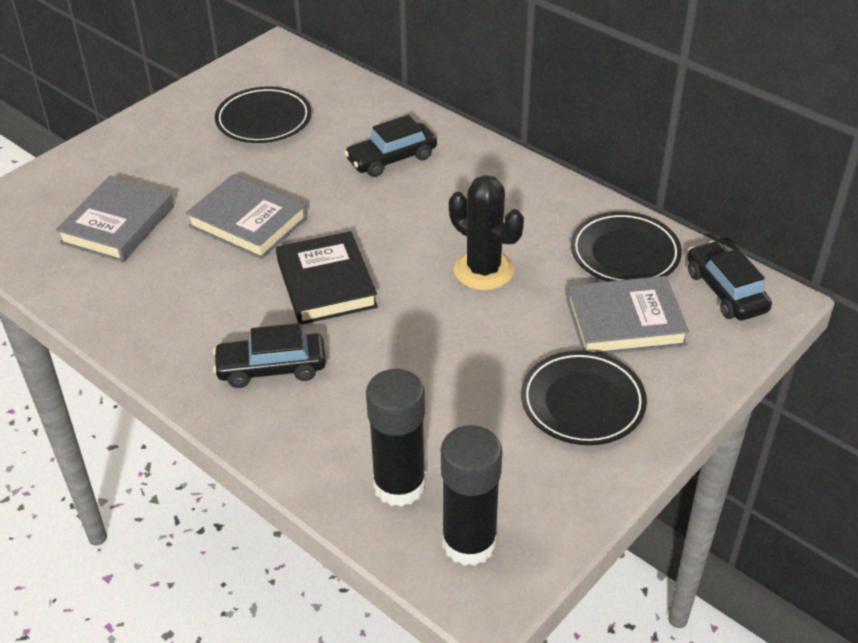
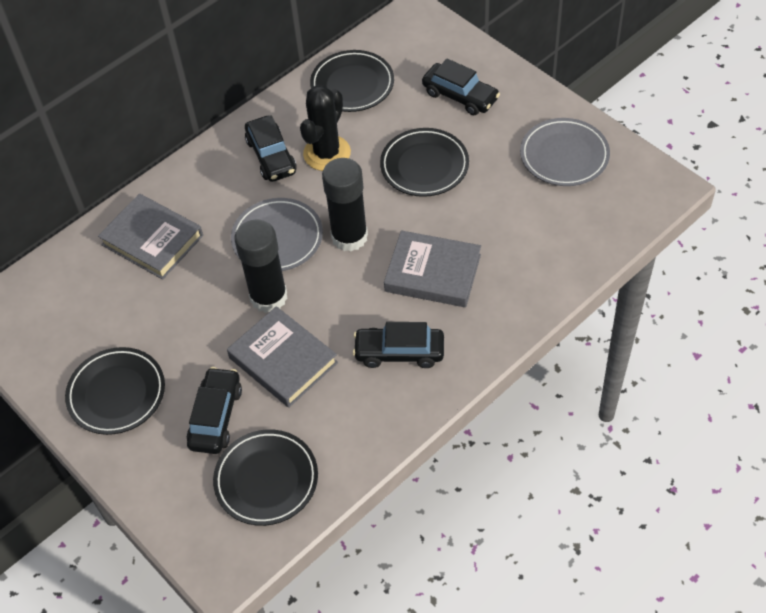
black book: 1 -> 0
black car: 3 -> 4
black plate: 3 -> 4
grey plate: 0 -> 2

